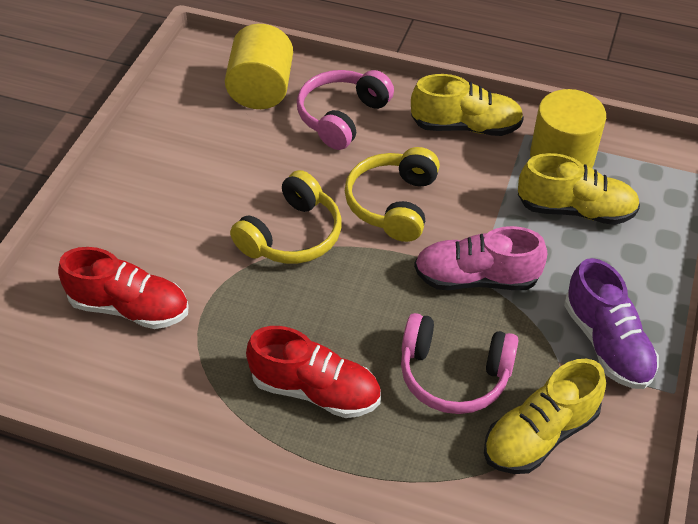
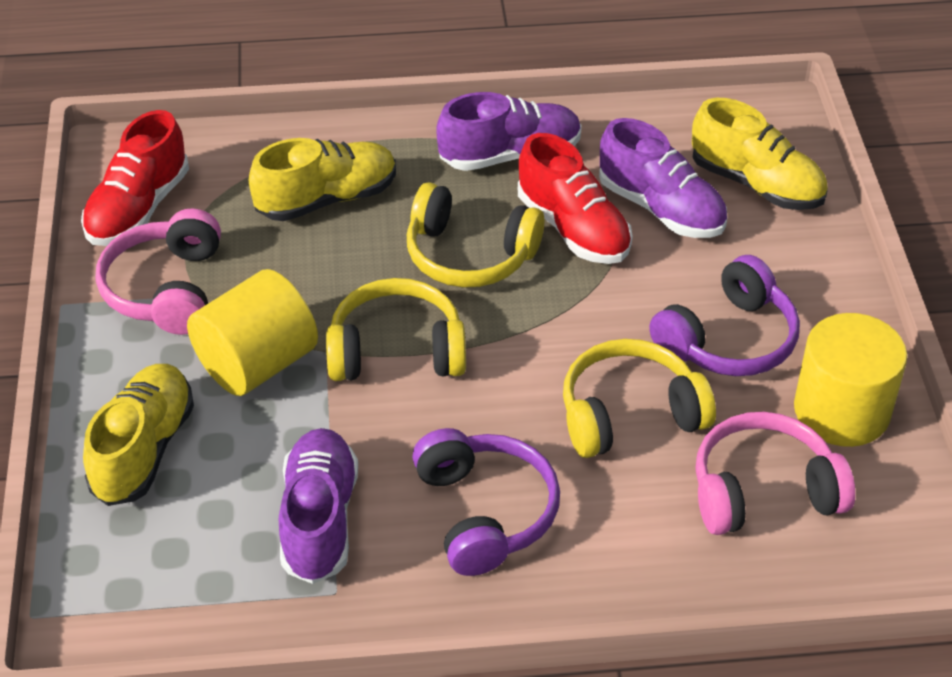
pink shoe: 1 -> 0
purple headphones: 0 -> 2
purple shoe: 1 -> 3
yellow headphones: 2 -> 3

